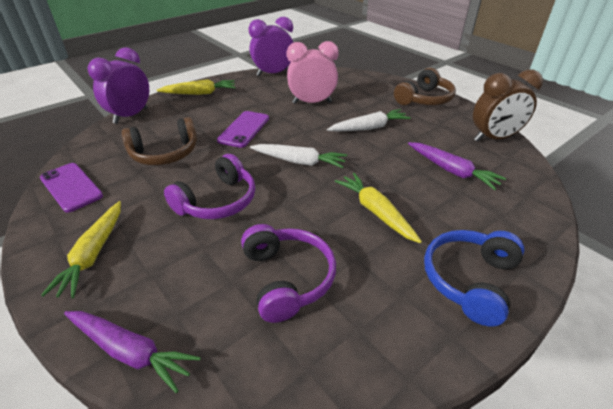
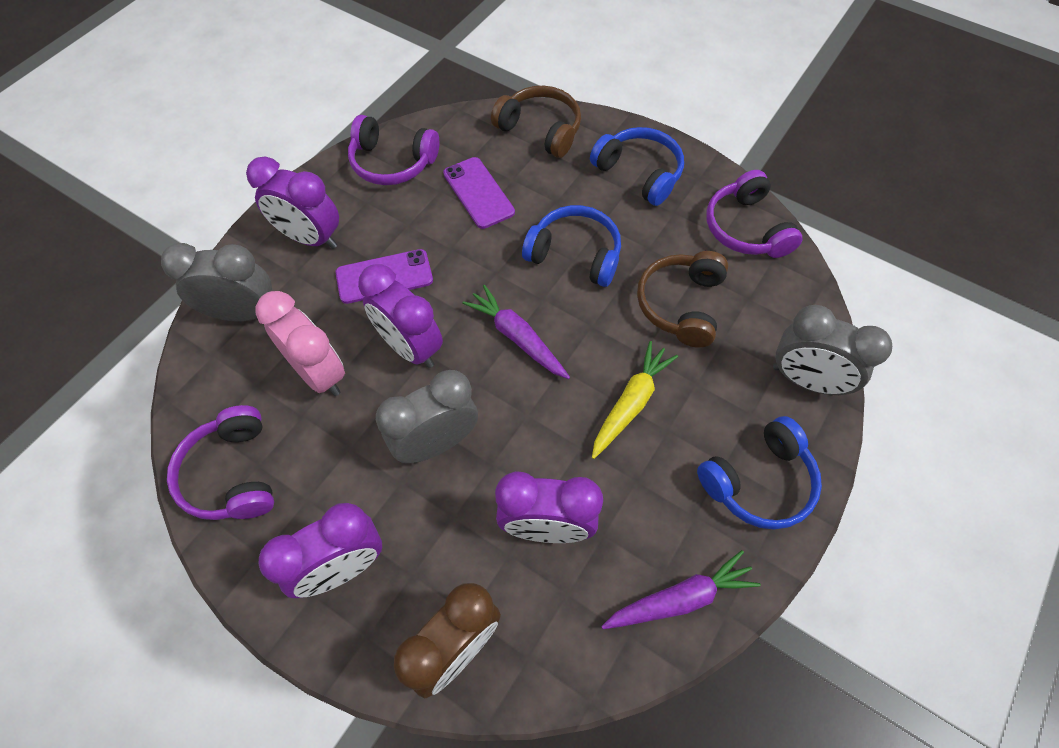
blue headphones: 1 -> 3
grey clock: 0 -> 3
purple clock: 2 -> 4
purple headphones: 2 -> 3
white carrot: 2 -> 0
yellow carrot: 3 -> 1

